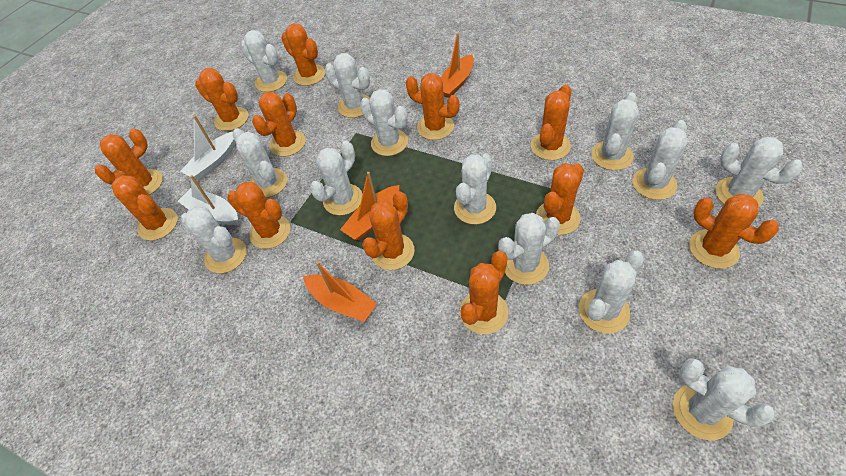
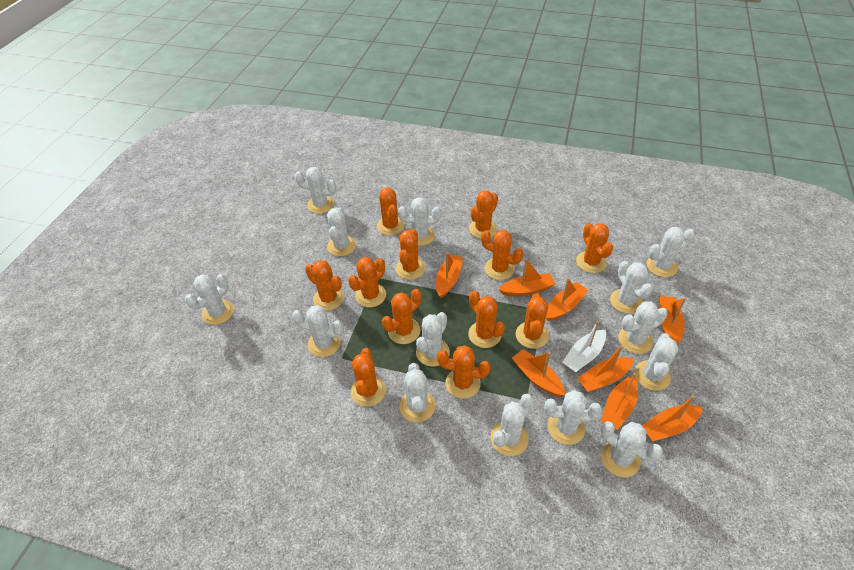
orange boat: 3 -> 8
white boat: 2 -> 1
white cactus: 13 -> 14

